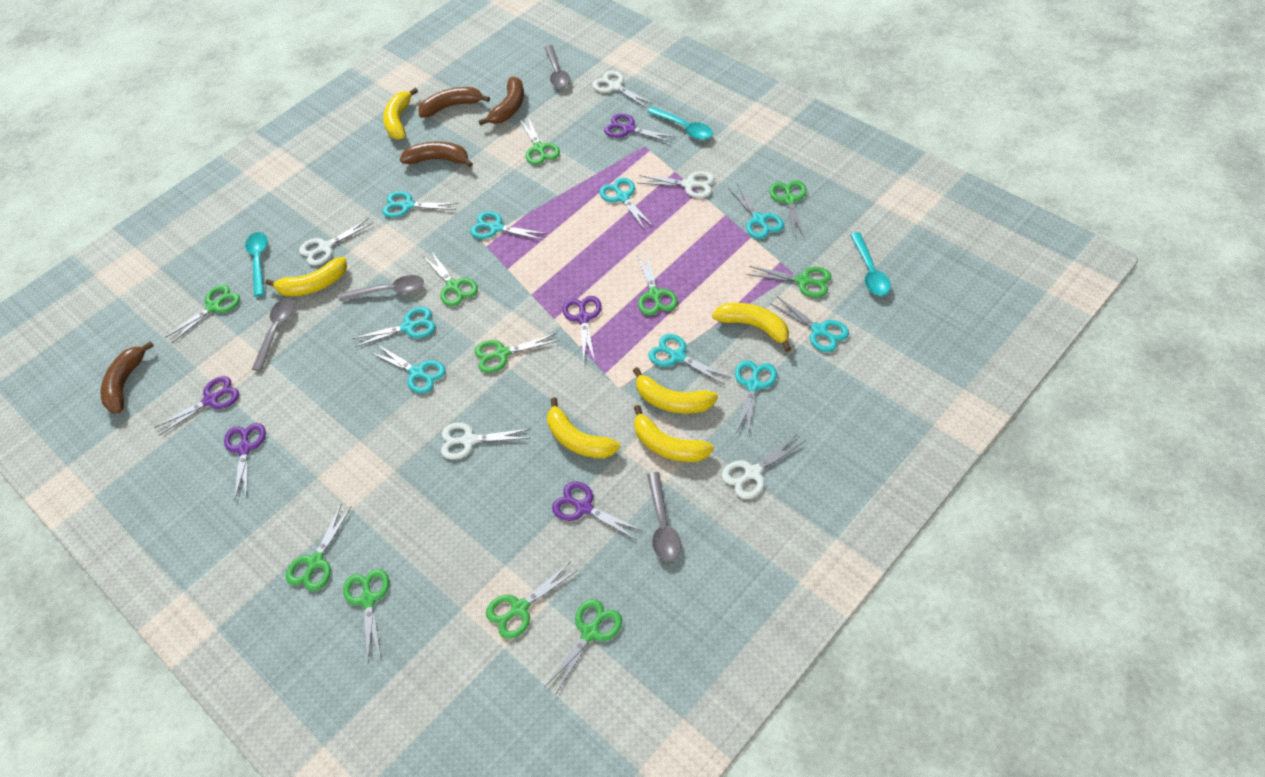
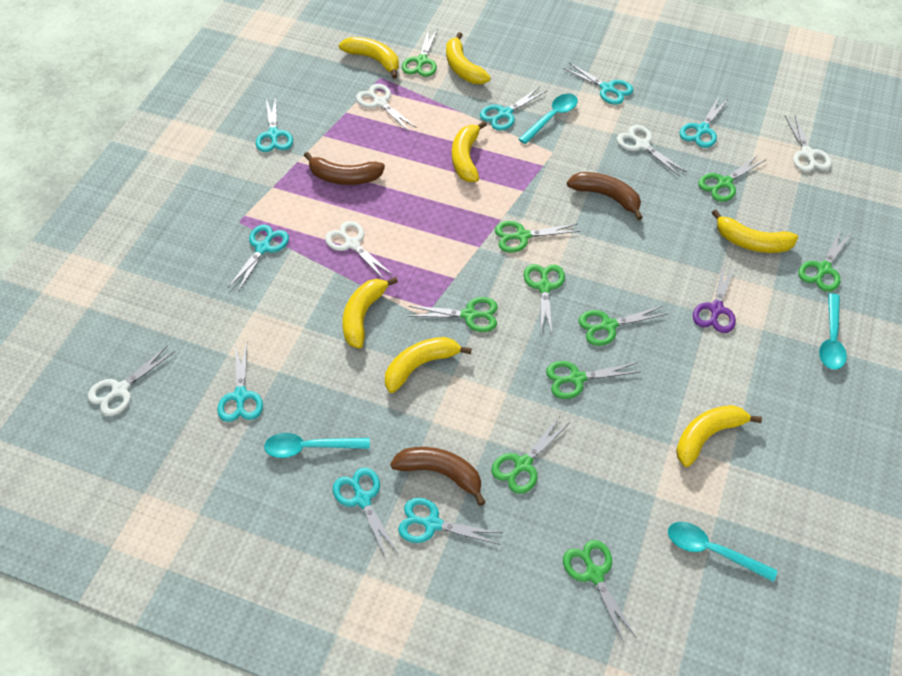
brown banana: 4 -> 3
green scissors: 11 -> 10
grey spoon: 4 -> 0
purple scissors: 5 -> 1
turquoise scissors: 9 -> 8
turquoise spoon: 3 -> 4
yellow banana: 6 -> 7

